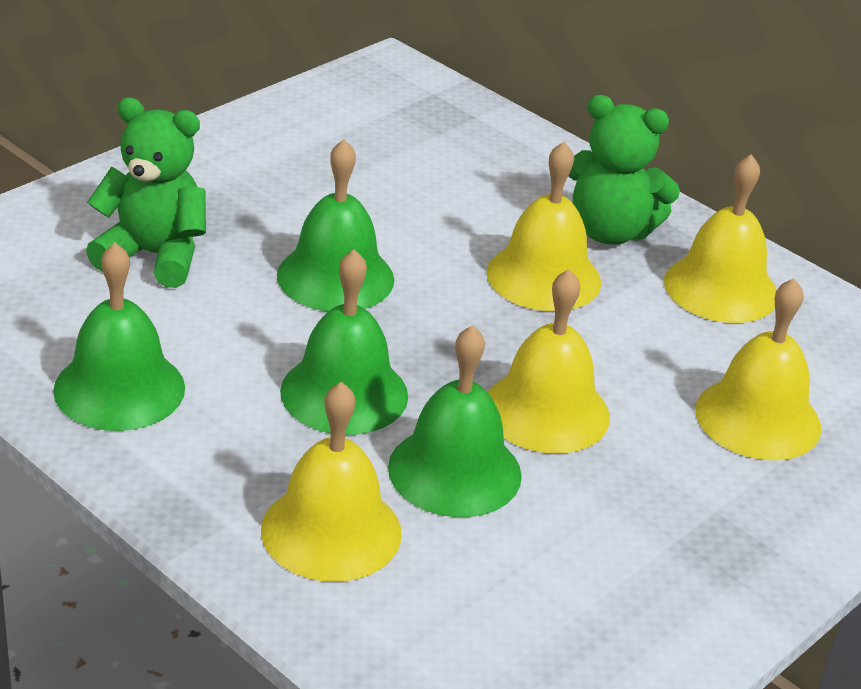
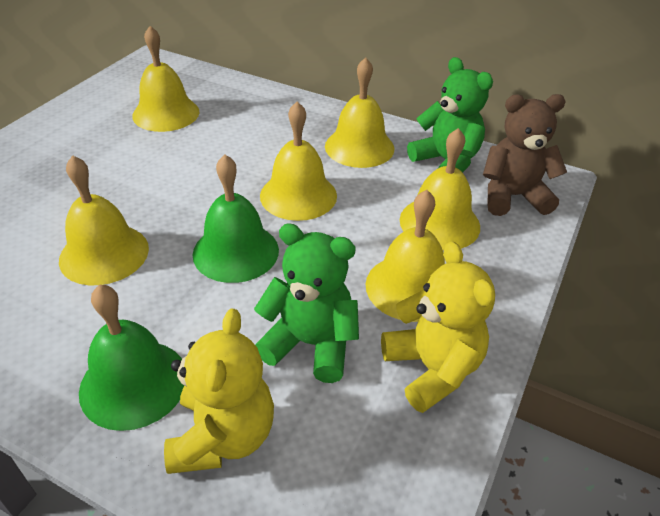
brown teddy bear: 0 -> 1
green bell: 4 -> 2
yellow bell: 5 -> 6
yellow teddy bear: 0 -> 2

